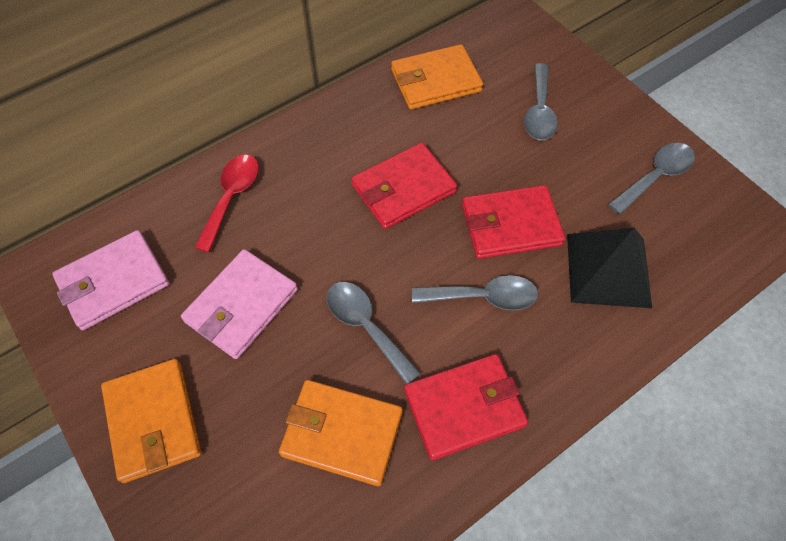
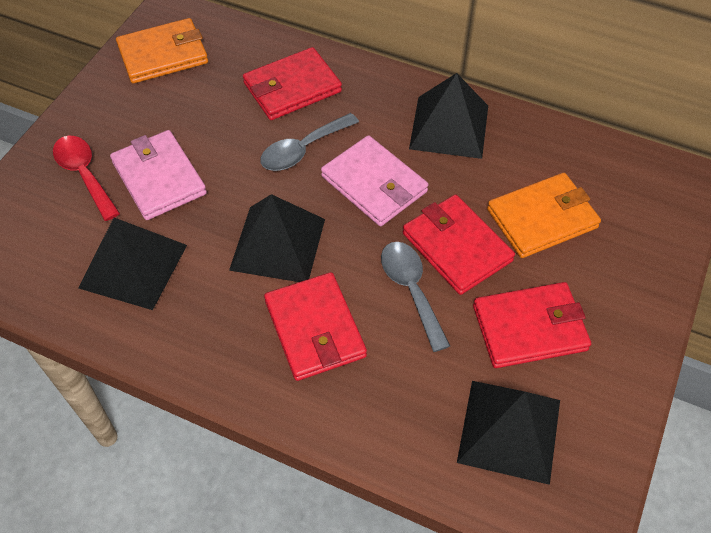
black pyramid: 1 -> 4
grey spoon: 4 -> 2
orange wallet: 3 -> 2
red wallet: 3 -> 4

